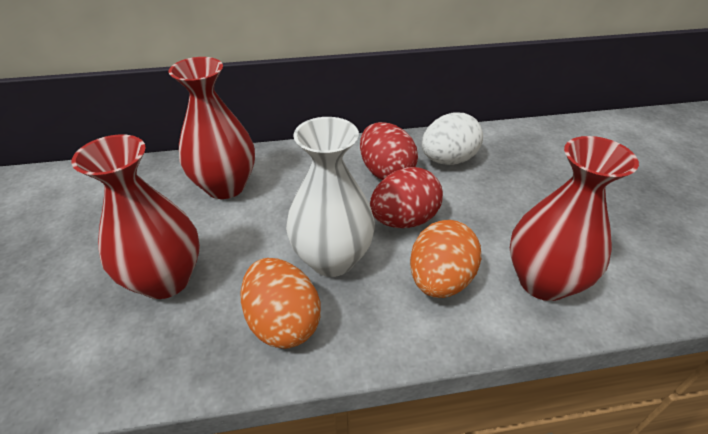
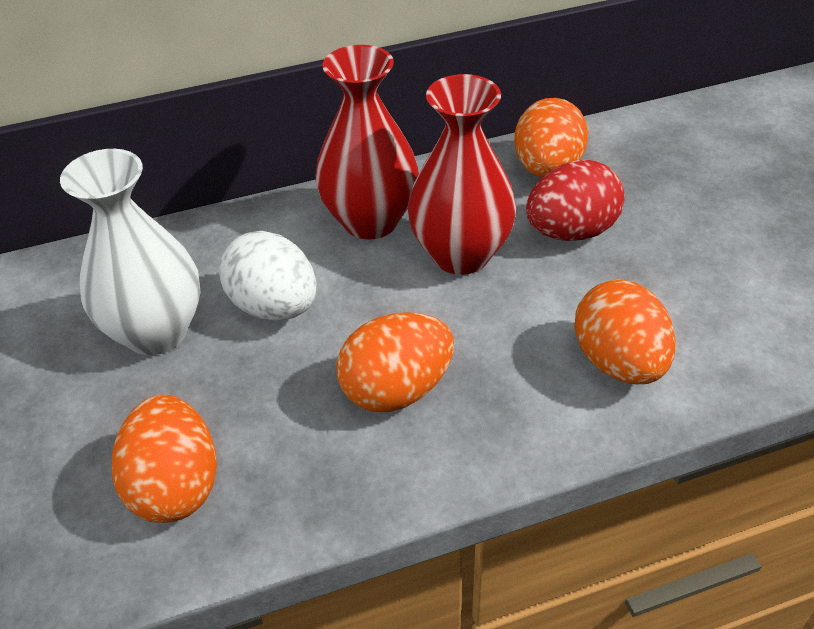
orange egg: 2 -> 4
red egg: 2 -> 1
red vase: 3 -> 2

